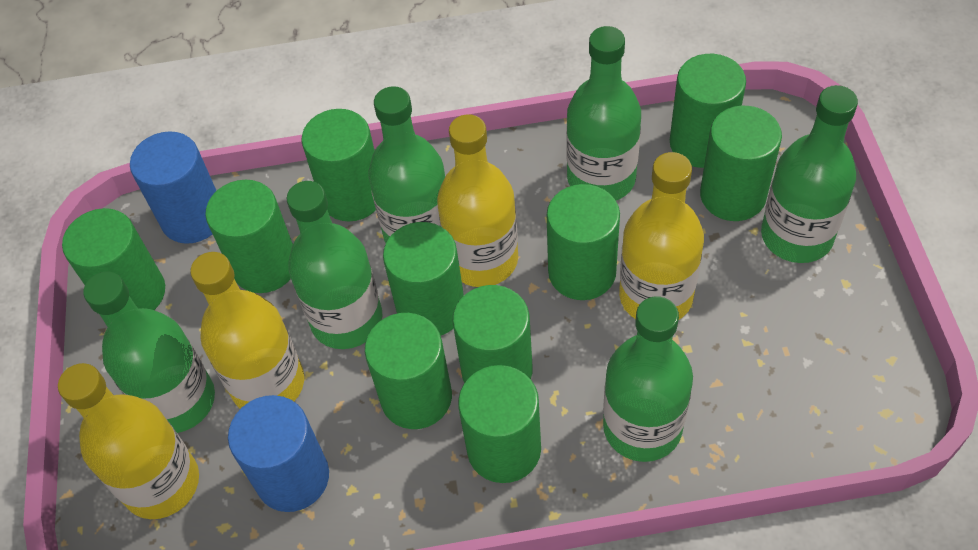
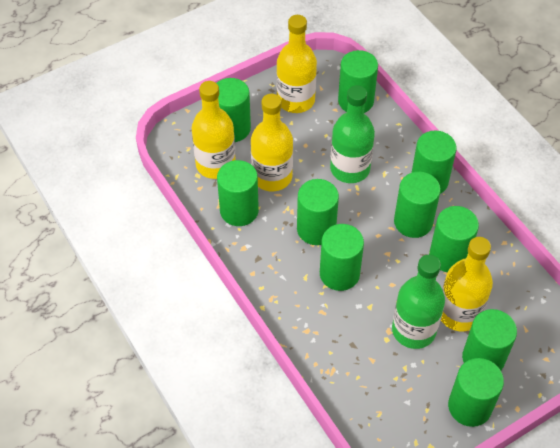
blue cylinder: 2 -> 0
green bottle: 6 -> 2

